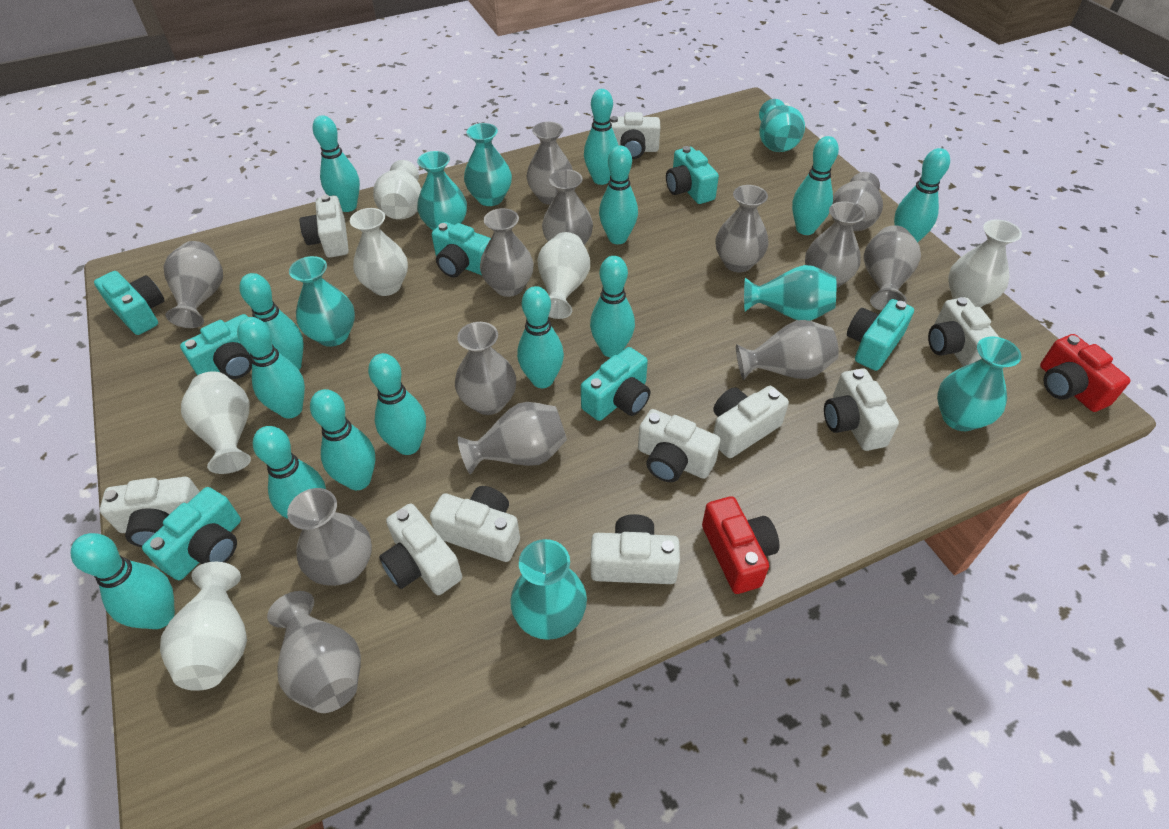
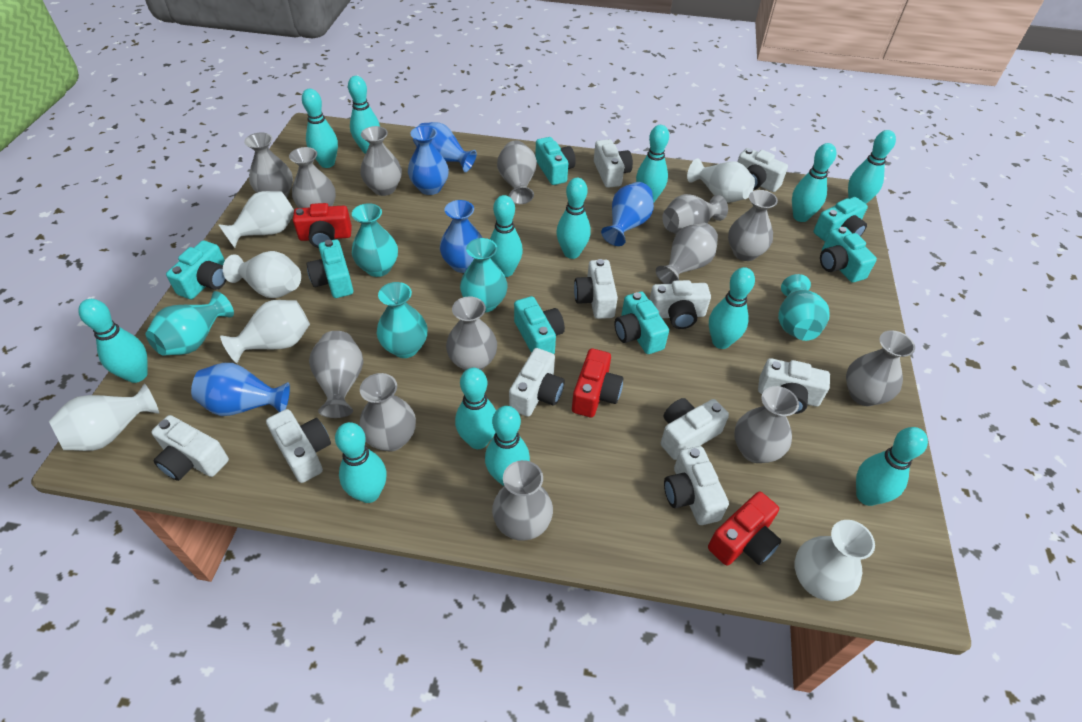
blue vase: 0 -> 5
red camera: 2 -> 3
turquoise vase: 7 -> 5

